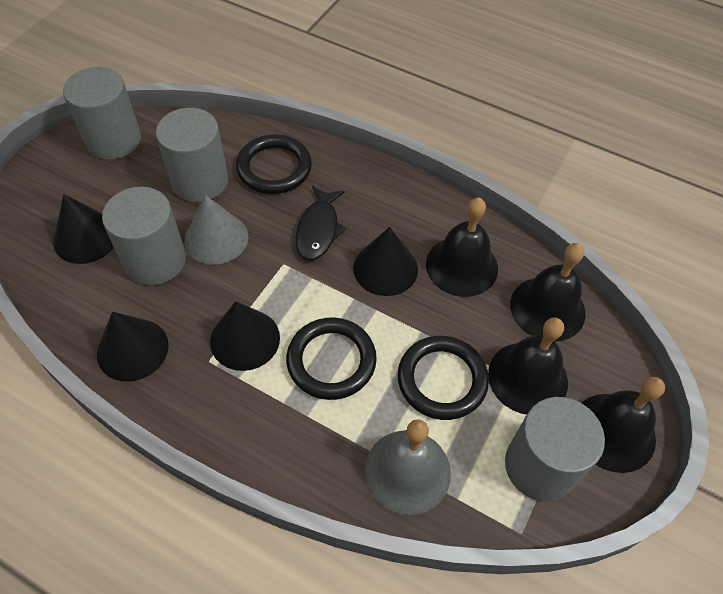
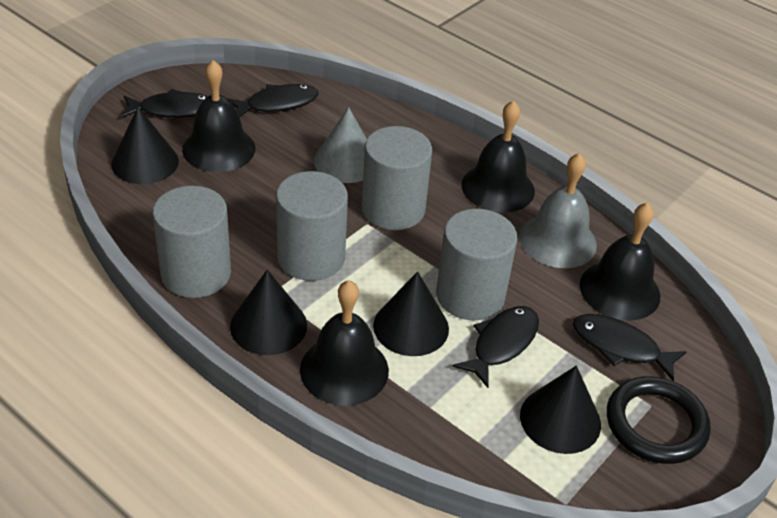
black fish: 1 -> 4
black ring: 3 -> 1

